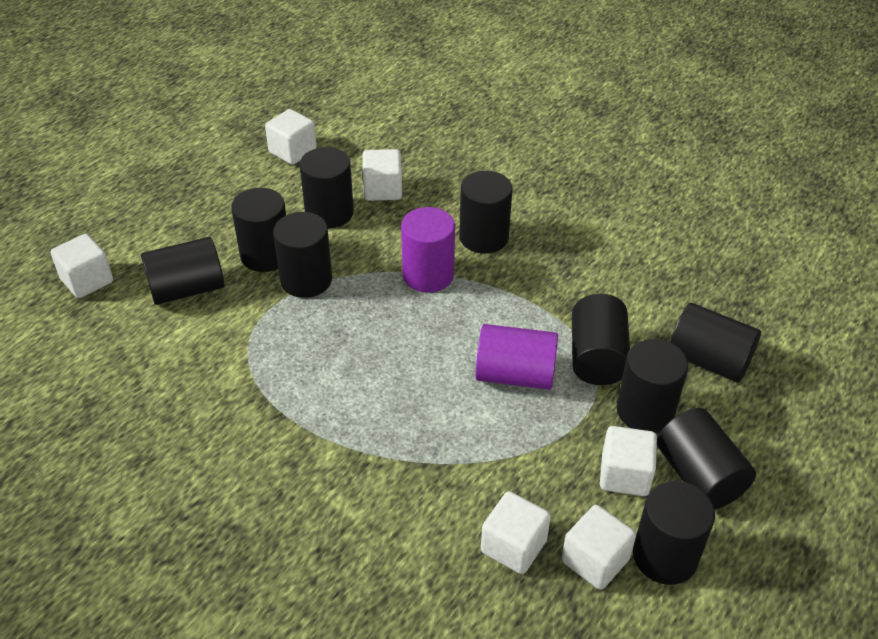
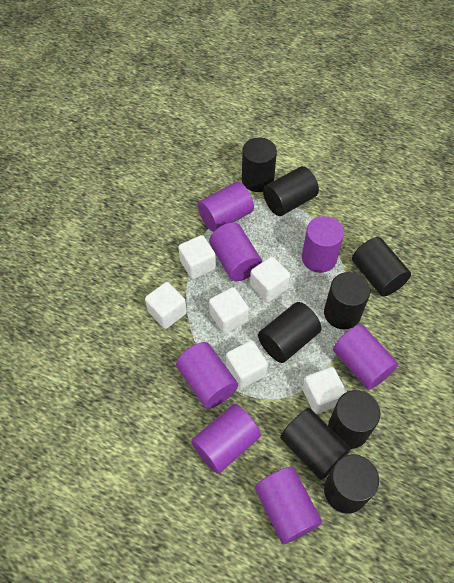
black cylinder: 10 -> 8
purple cylinder: 2 -> 7

